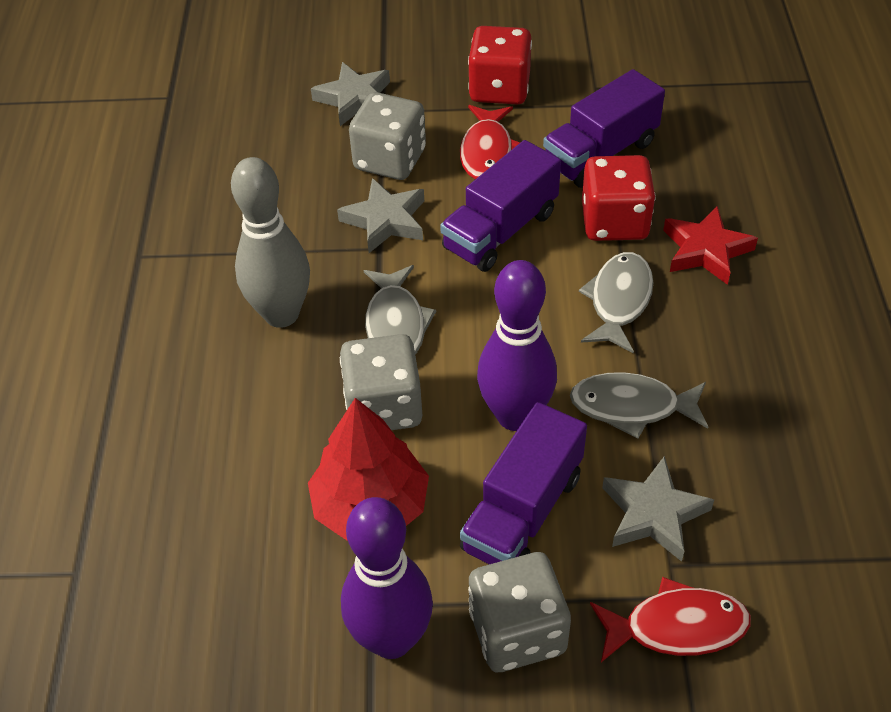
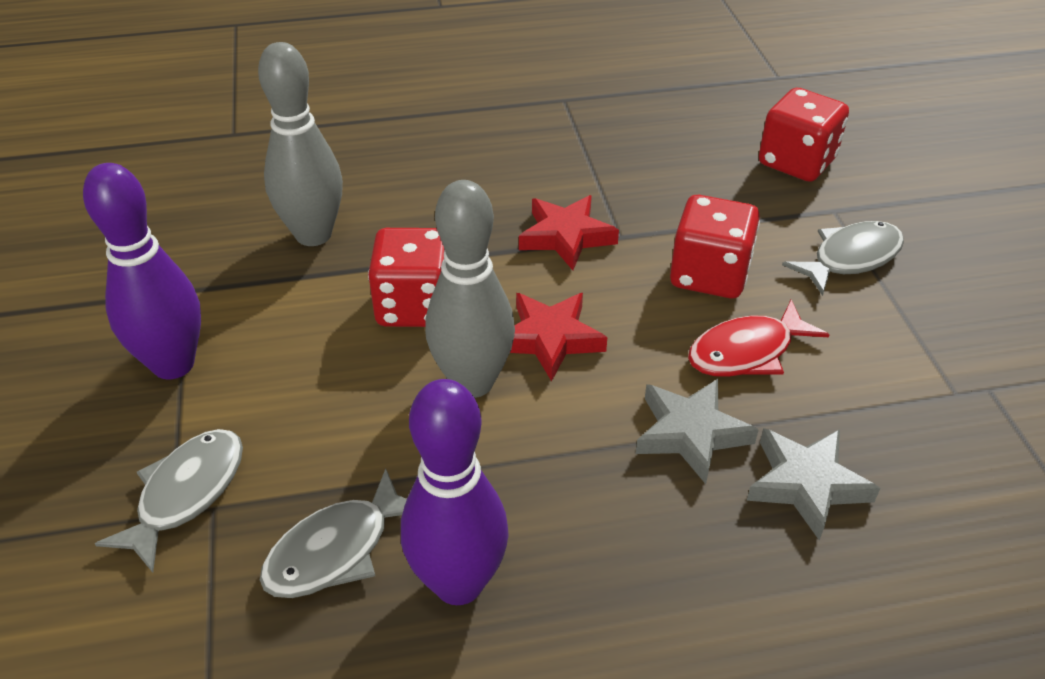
grey bowling pin: 1 -> 2
grey dice: 3 -> 0
grey star: 3 -> 2
purple truck: 3 -> 0
red dice: 2 -> 3
red fish: 2 -> 1
red star: 1 -> 2
red tree: 1 -> 0

